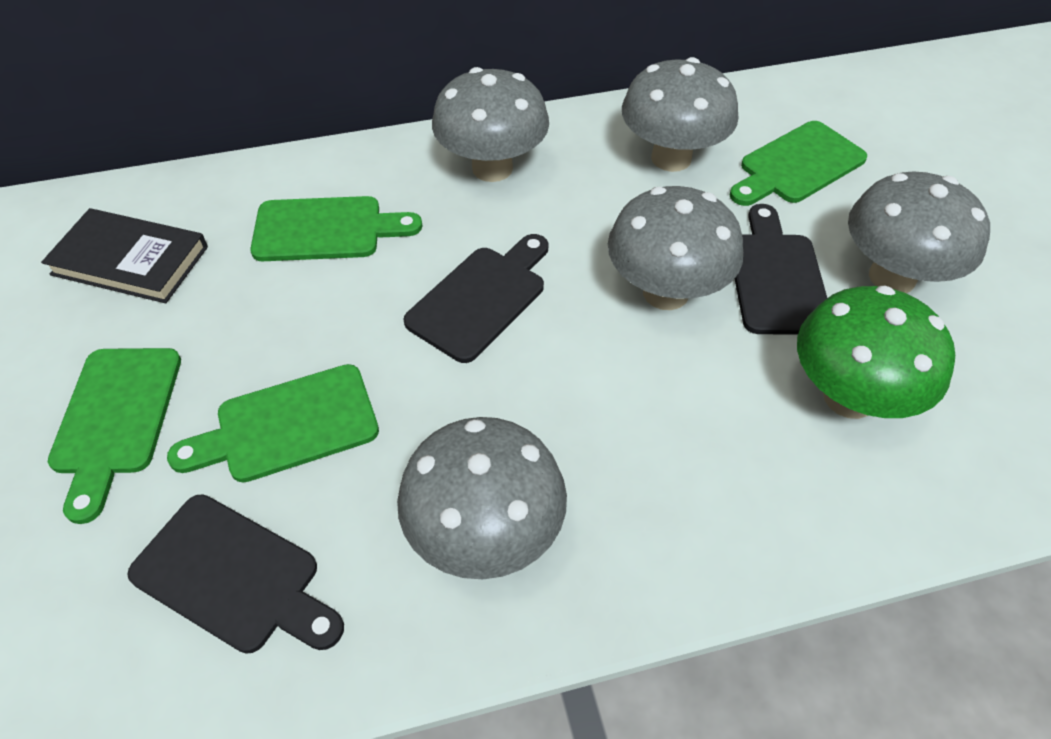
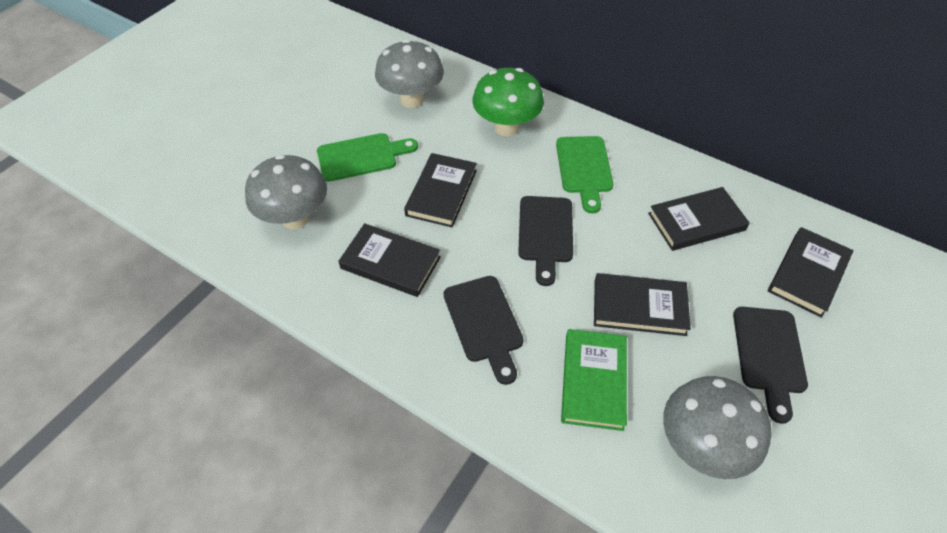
black book: 1 -> 5
green book: 0 -> 1
green cutting board: 4 -> 2
grey mushroom: 5 -> 3

